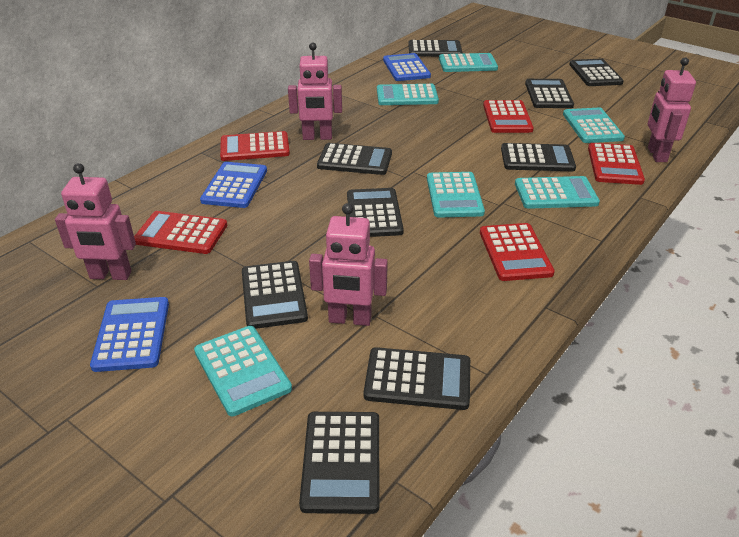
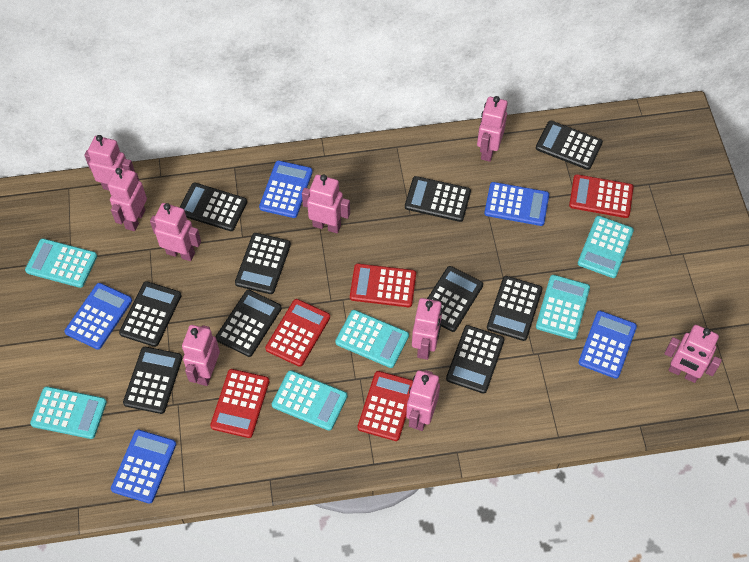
black calculator: 9 -> 10
blue calculator: 3 -> 5
pink robot: 4 -> 9

